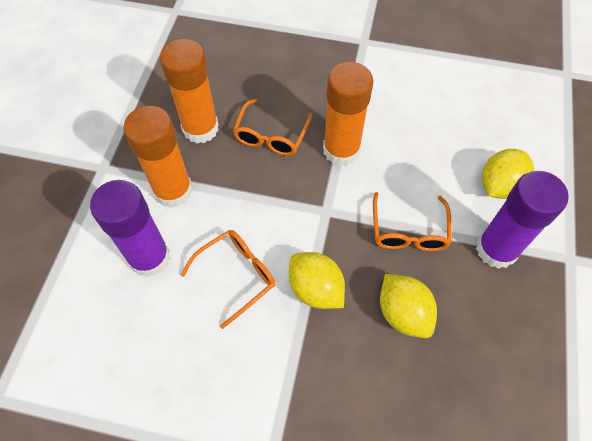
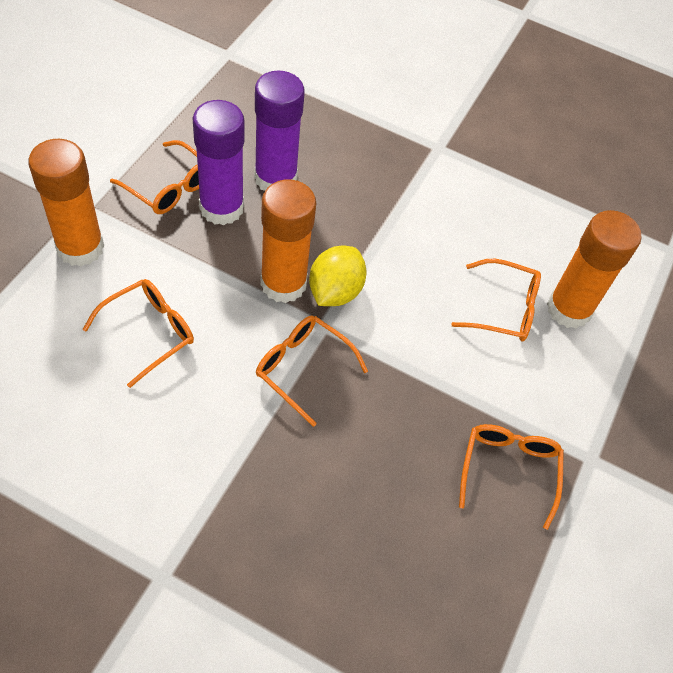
orange glasses: 3 -> 5
yellow lemon: 3 -> 1

